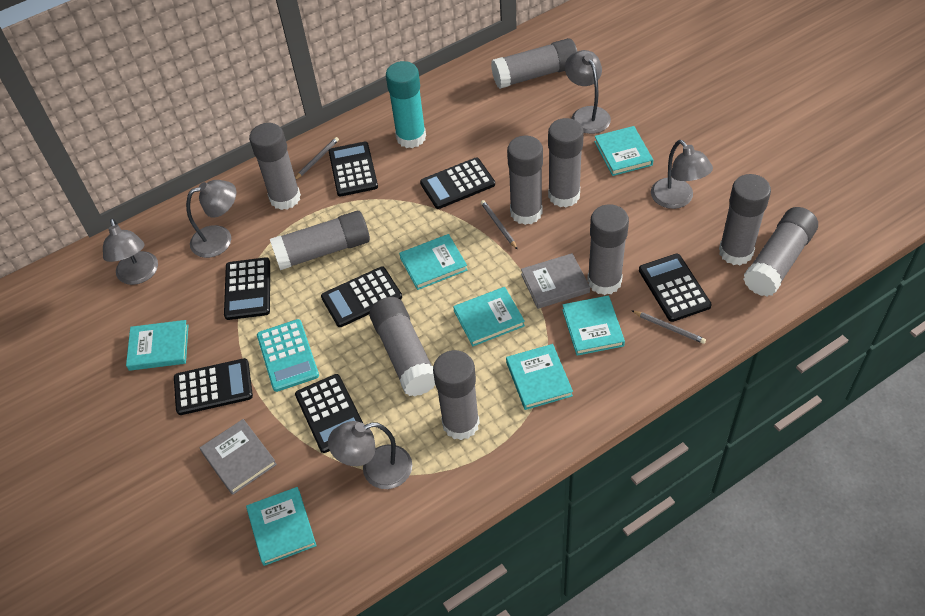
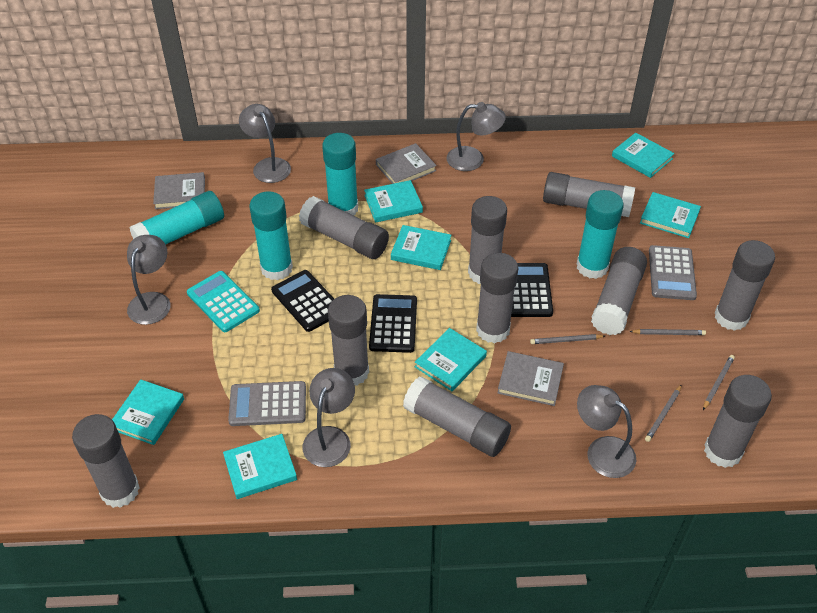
black calculator: 7 -> 3
grey book: 2 -> 3
grey calculator: 0 -> 2
grey pencil: 3 -> 4
turquoise glue stick: 1 -> 4

